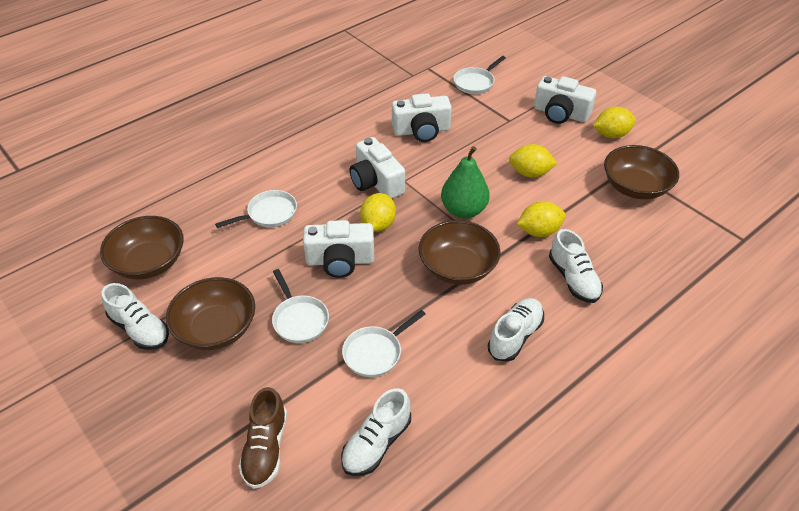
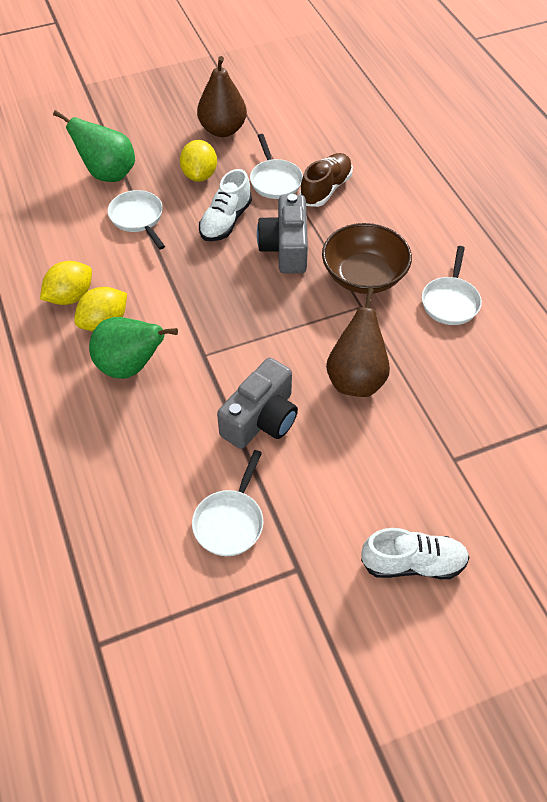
brown bowl: 4 -> 1
brown pear: 0 -> 2
green pear: 1 -> 2
grey camera: 0 -> 2
white camera: 4 -> 0
white shoe: 4 -> 2
yellow lemon: 4 -> 3

